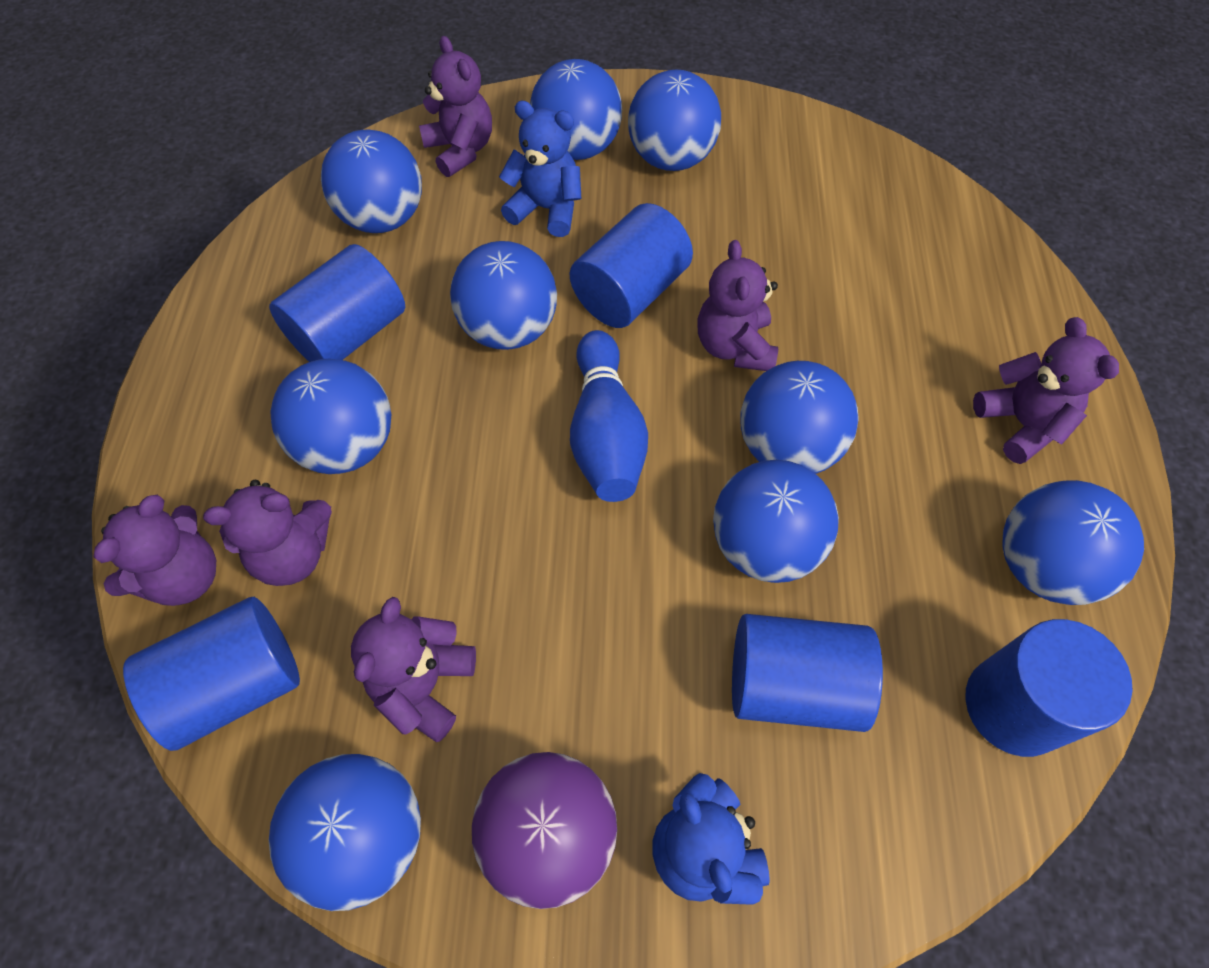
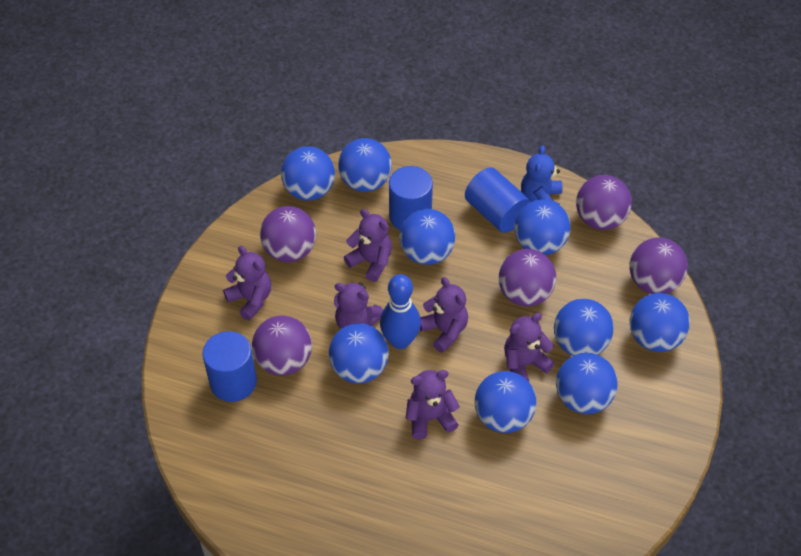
blue cylinder: 5 -> 3
blue teddy bear: 2 -> 1
purple ball: 1 -> 5

